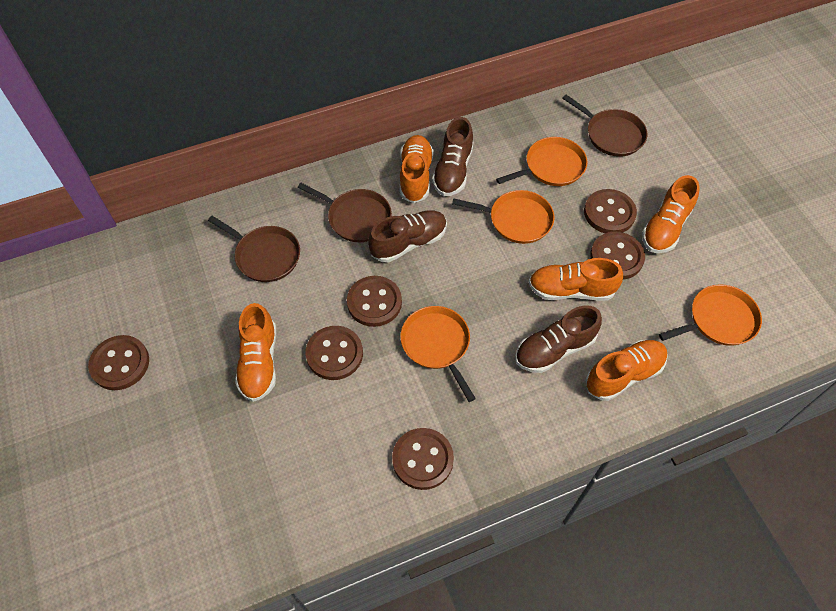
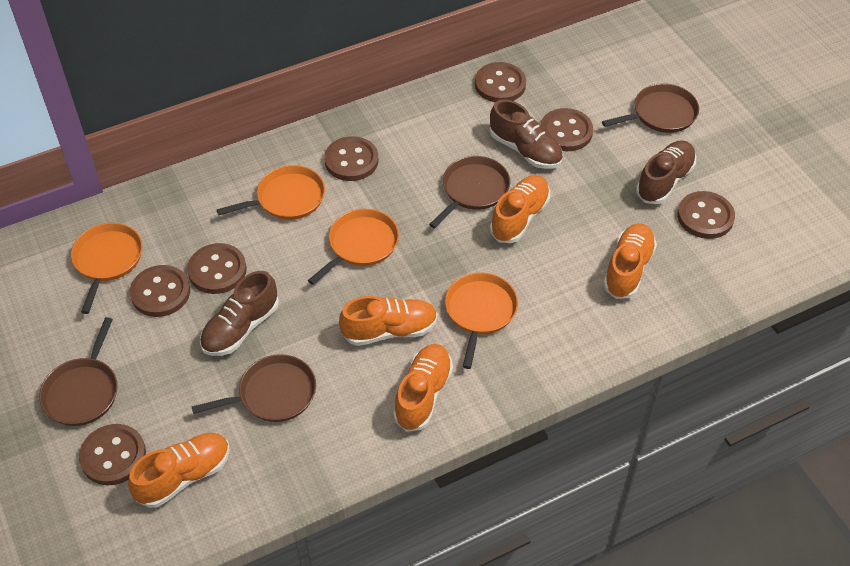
brown button: 6 -> 7
brown pan: 3 -> 4

